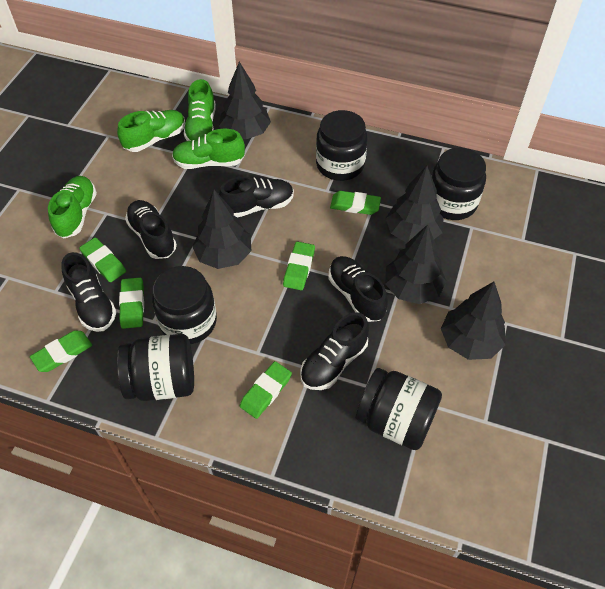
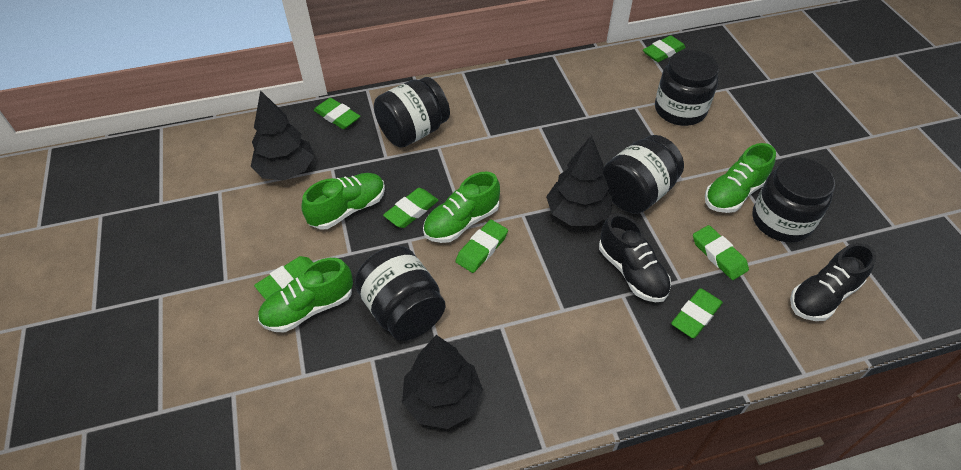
black shoe: 5 -> 2
black tree: 5 -> 3
green eraser: 6 -> 7

